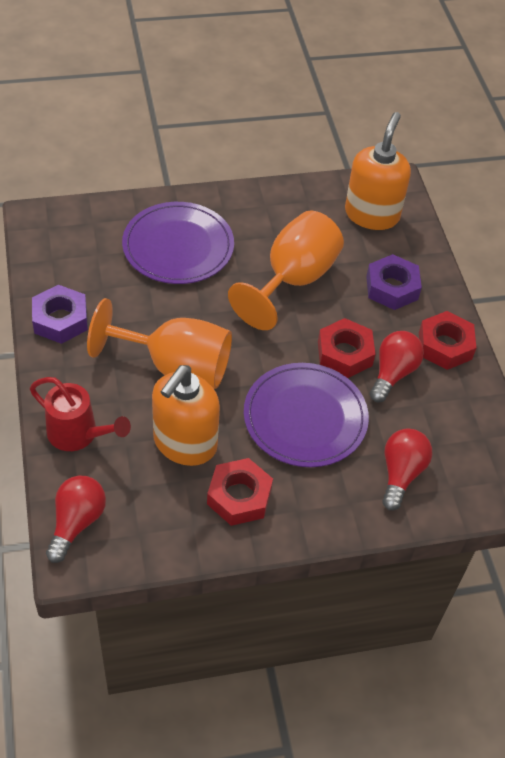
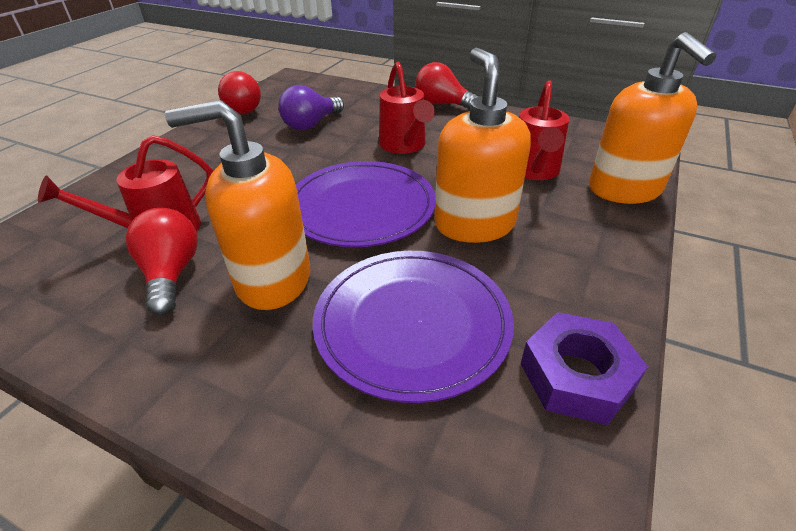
orange goblet: 2 -> 0
orange soap dispenser: 2 -> 3
purple light bulb: 0 -> 1
purple nut: 2 -> 1
red nut: 3 -> 0
red watering can: 1 -> 3

